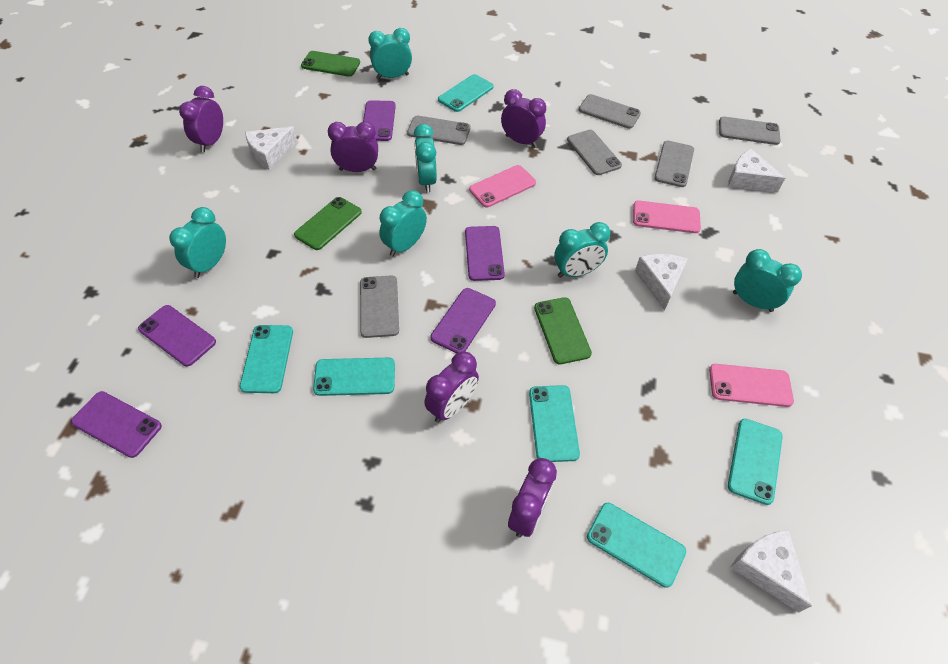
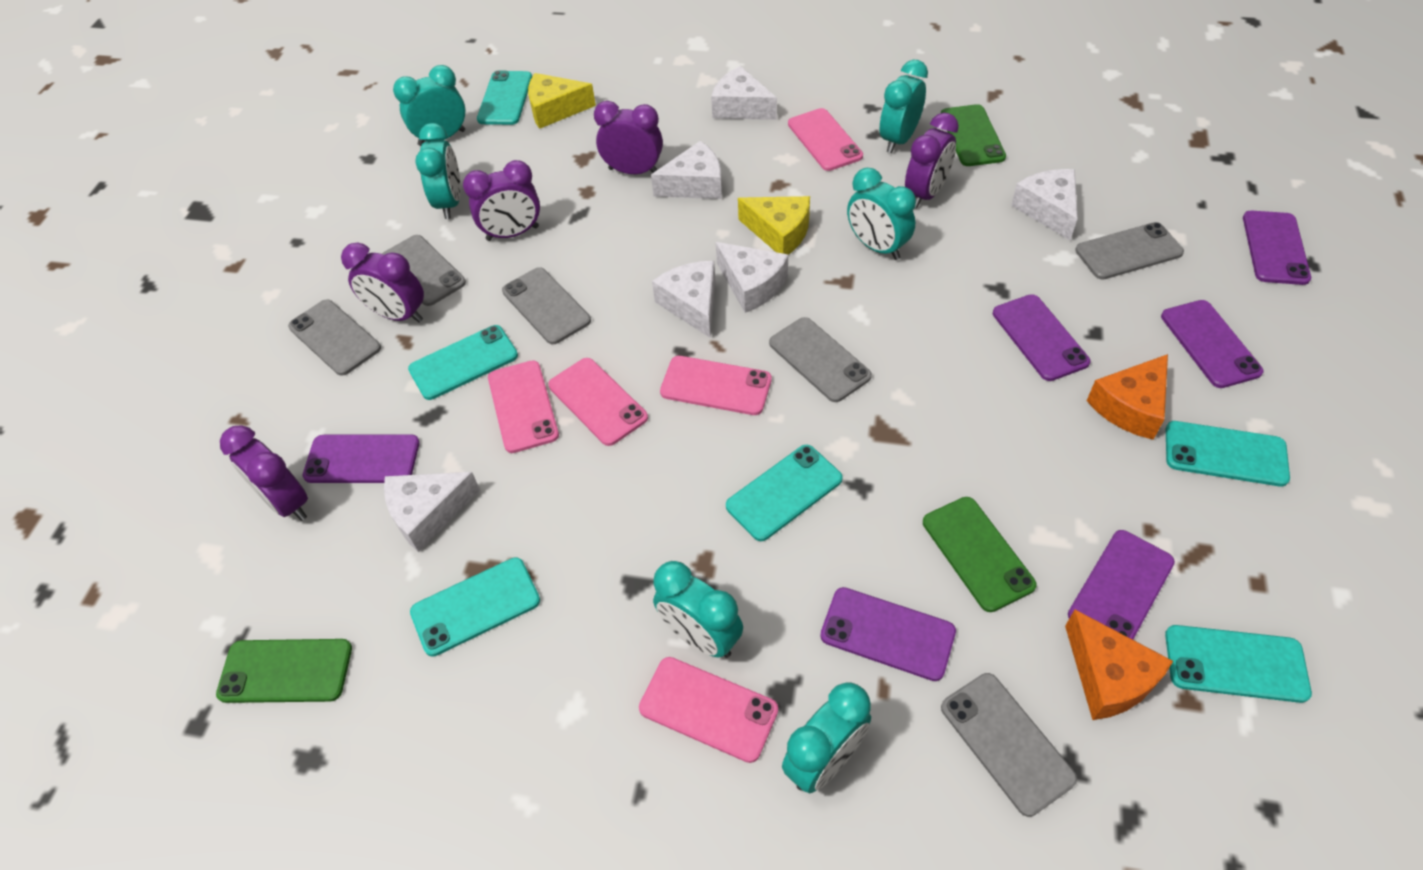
orange cheese: 0 -> 2
pink phone: 3 -> 5
purple phone: 5 -> 6
white cheese: 4 -> 6
yellow cheese: 0 -> 2

